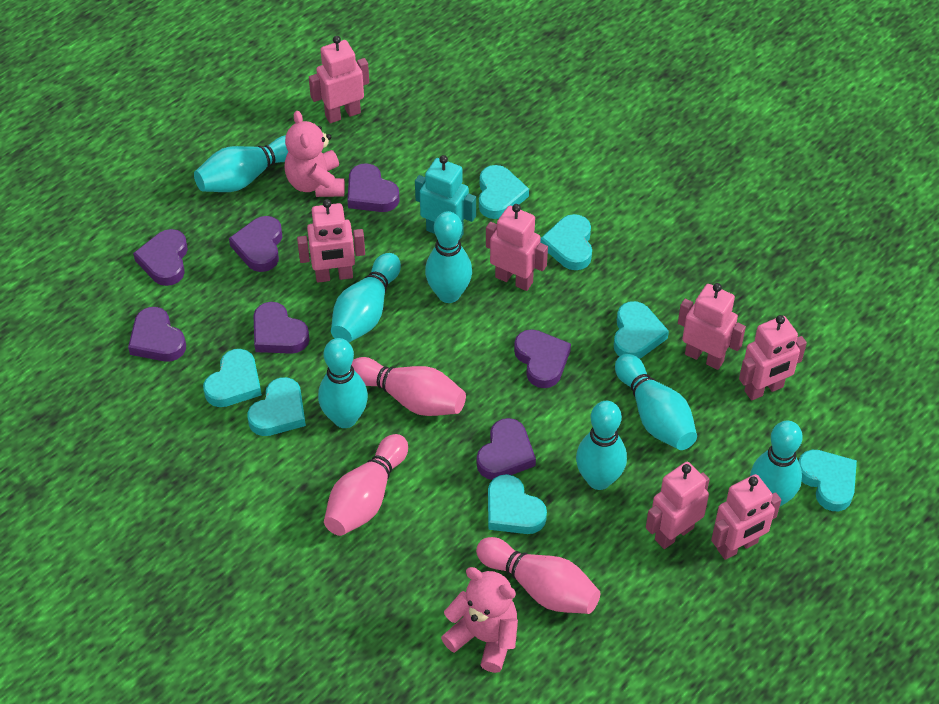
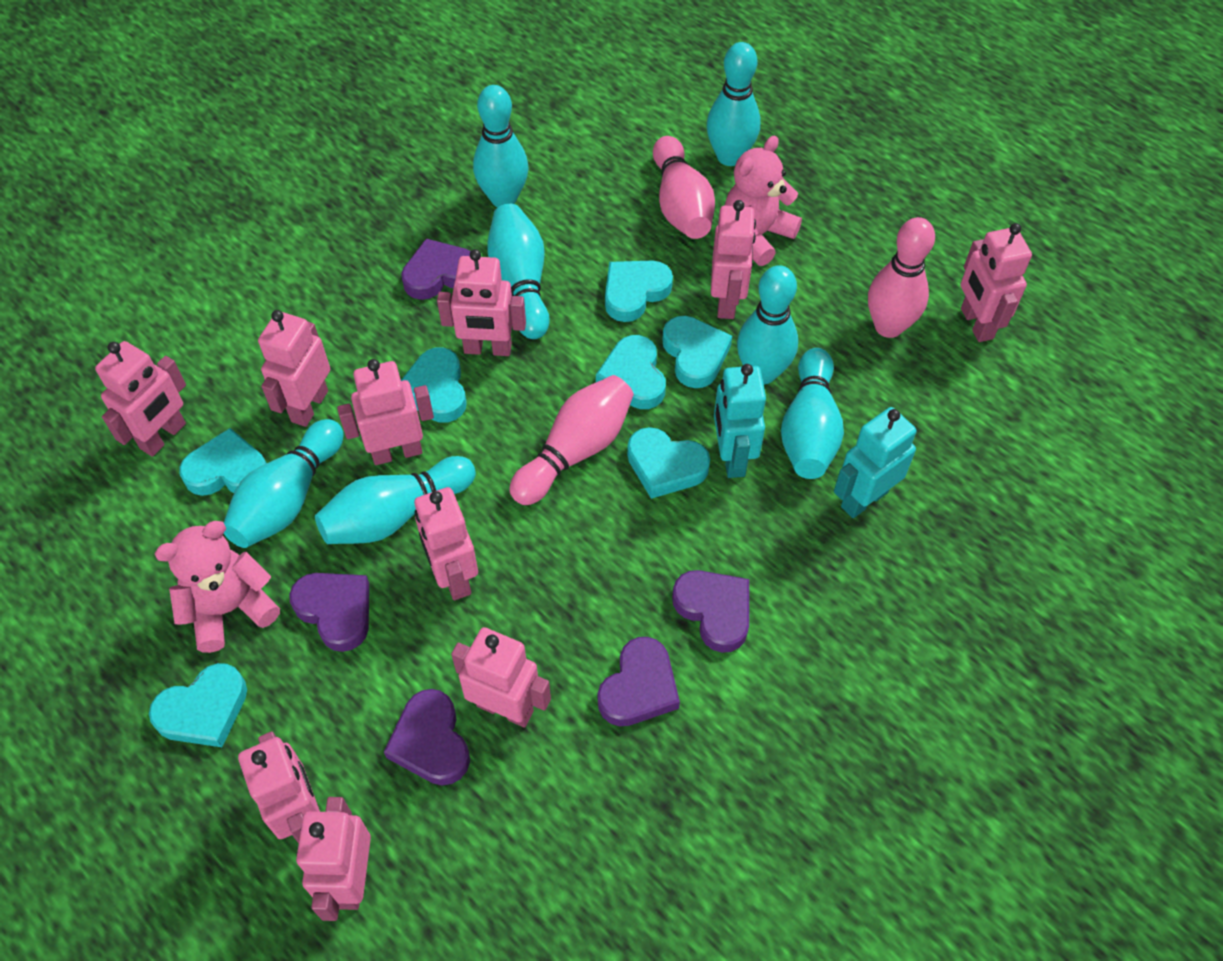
pink robot: 7 -> 10
purple heart: 7 -> 5
turquoise robot: 1 -> 2

